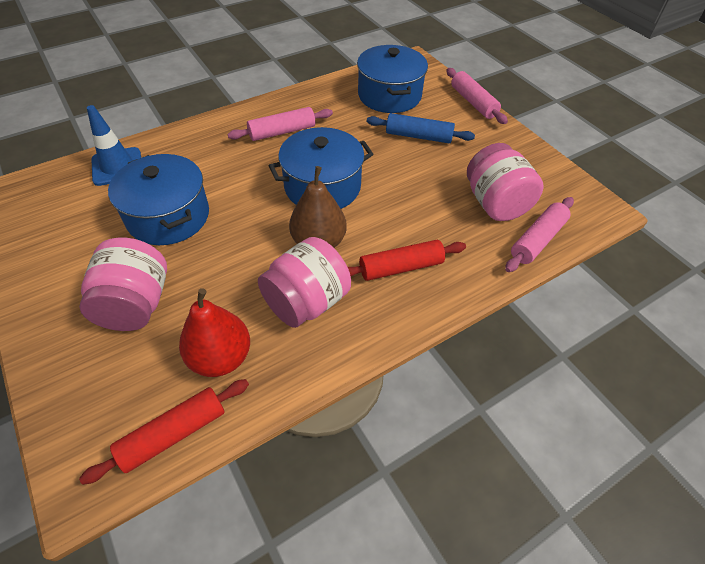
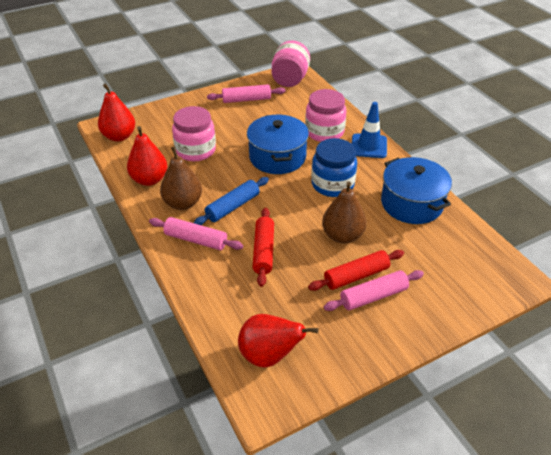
blue jar: 0 -> 1
blue pot: 3 -> 2
brown pear: 1 -> 2
red pear: 1 -> 3

